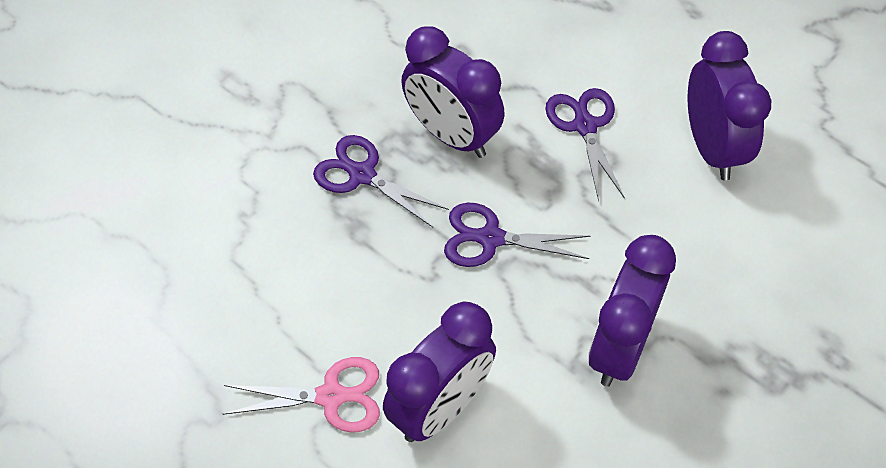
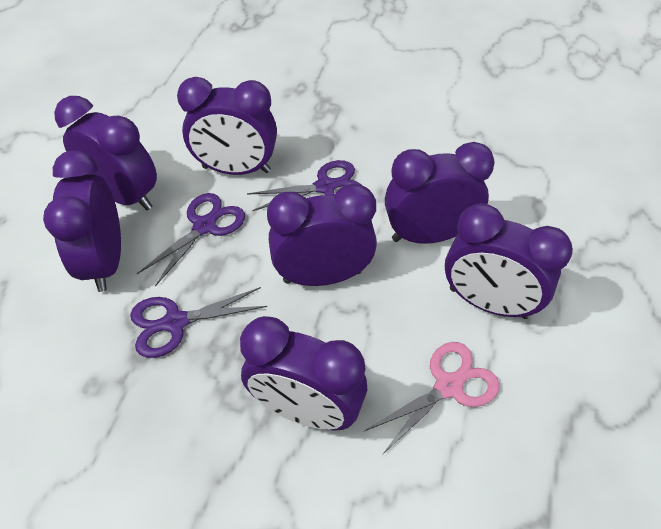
purple clock: 4 -> 7

